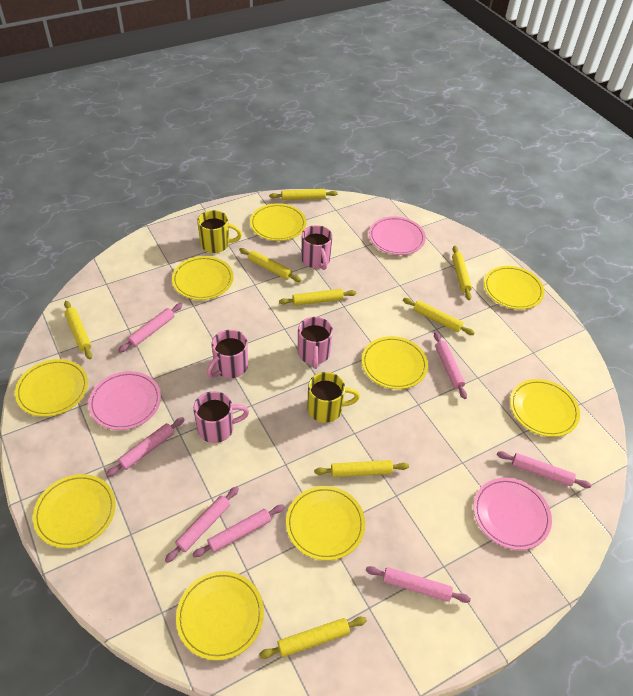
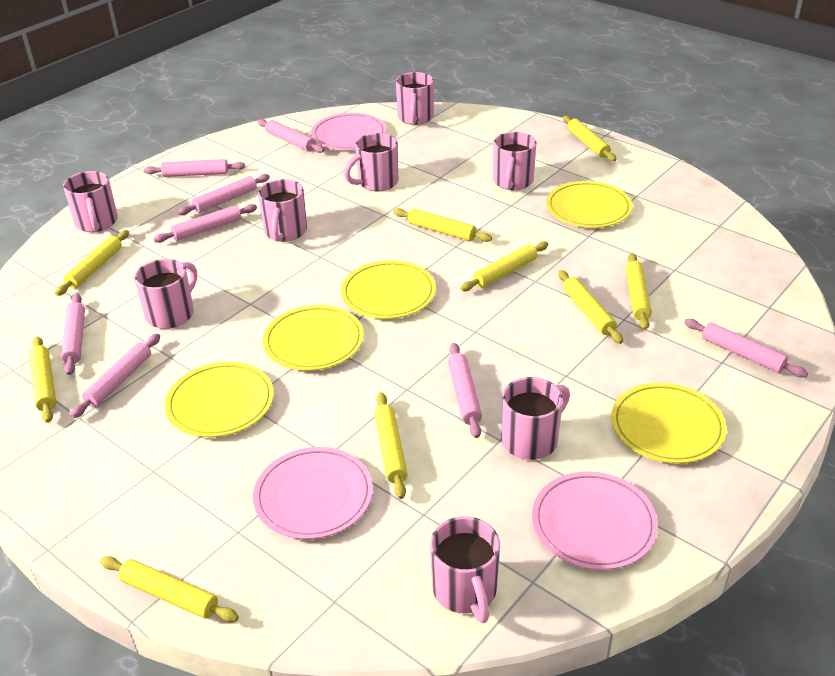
pink mug: 4 -> 8
pink rolling pin: 7 -> 8
yellow mug: 2 -> 0
yellow plate: 9 -> 5
yellow rolling pin: 8 -> 9

